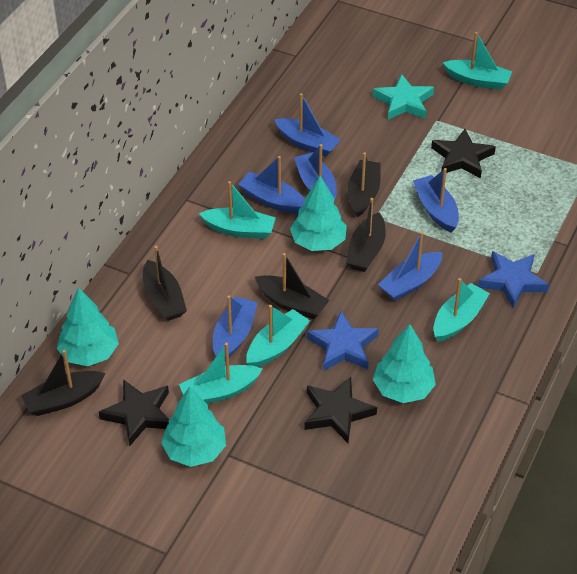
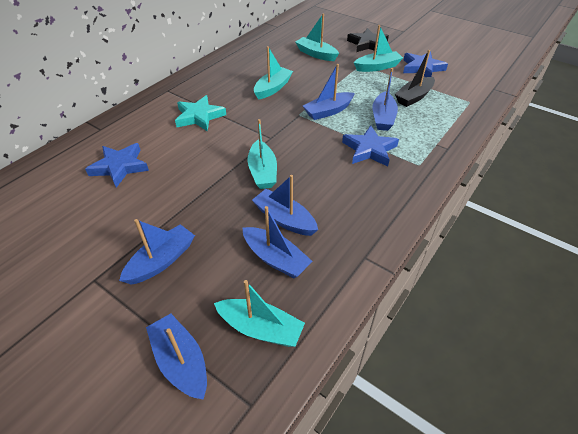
black boat: 5 -> 1
black star: 3 -> 1
blue star: 2 -> 3
turquoise tree: 4 -> 0

